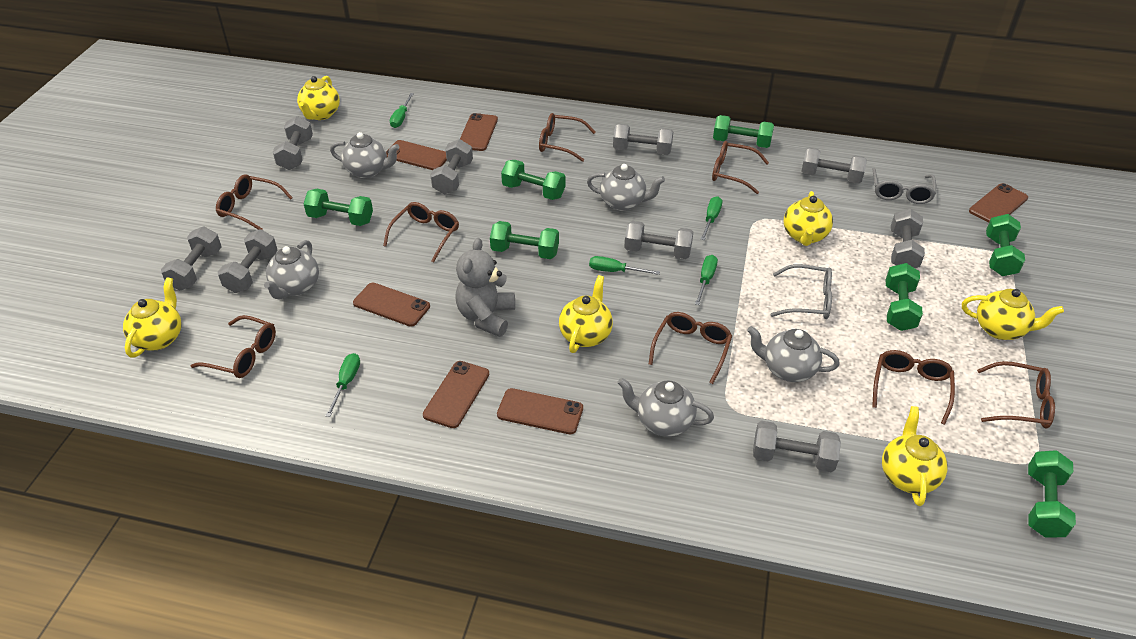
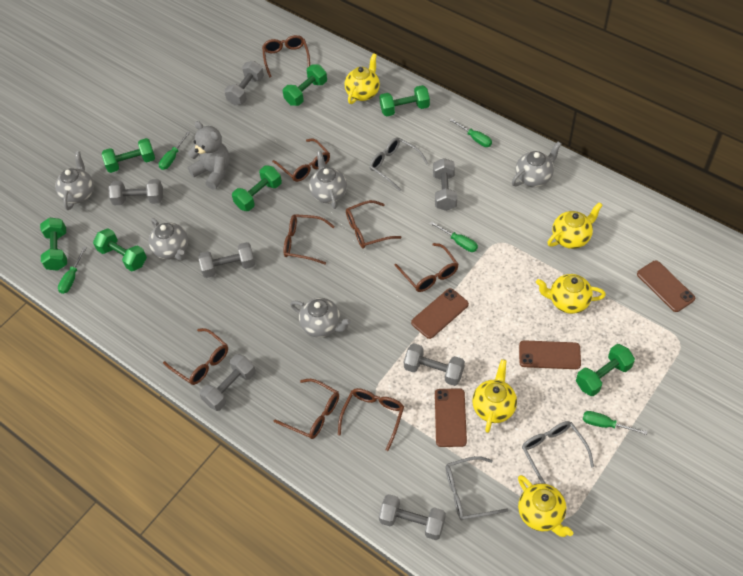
brown phone: 6 -> 4
grey dumbbell: 9 -> 7
grey glasses: 2 -> 3
yellow teapot: 6 -> 5

